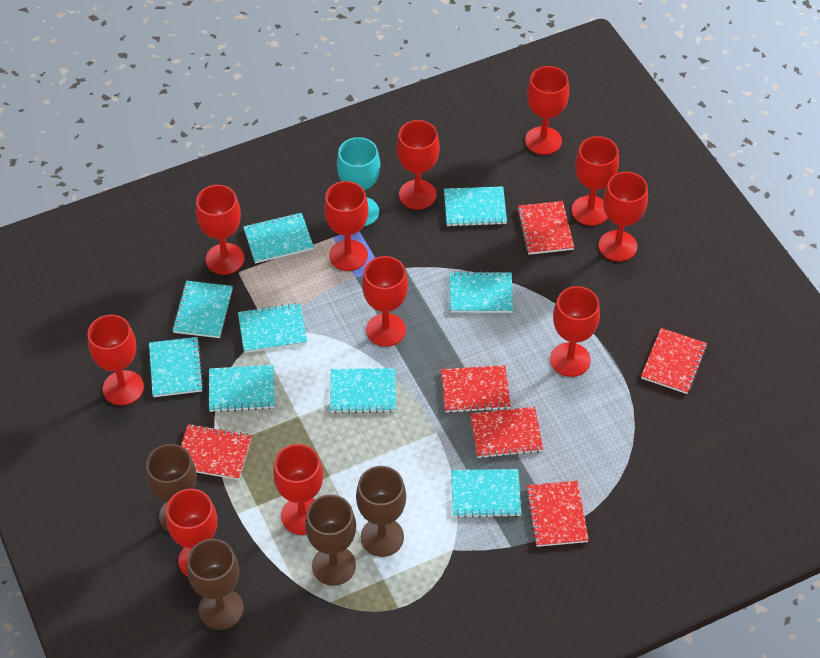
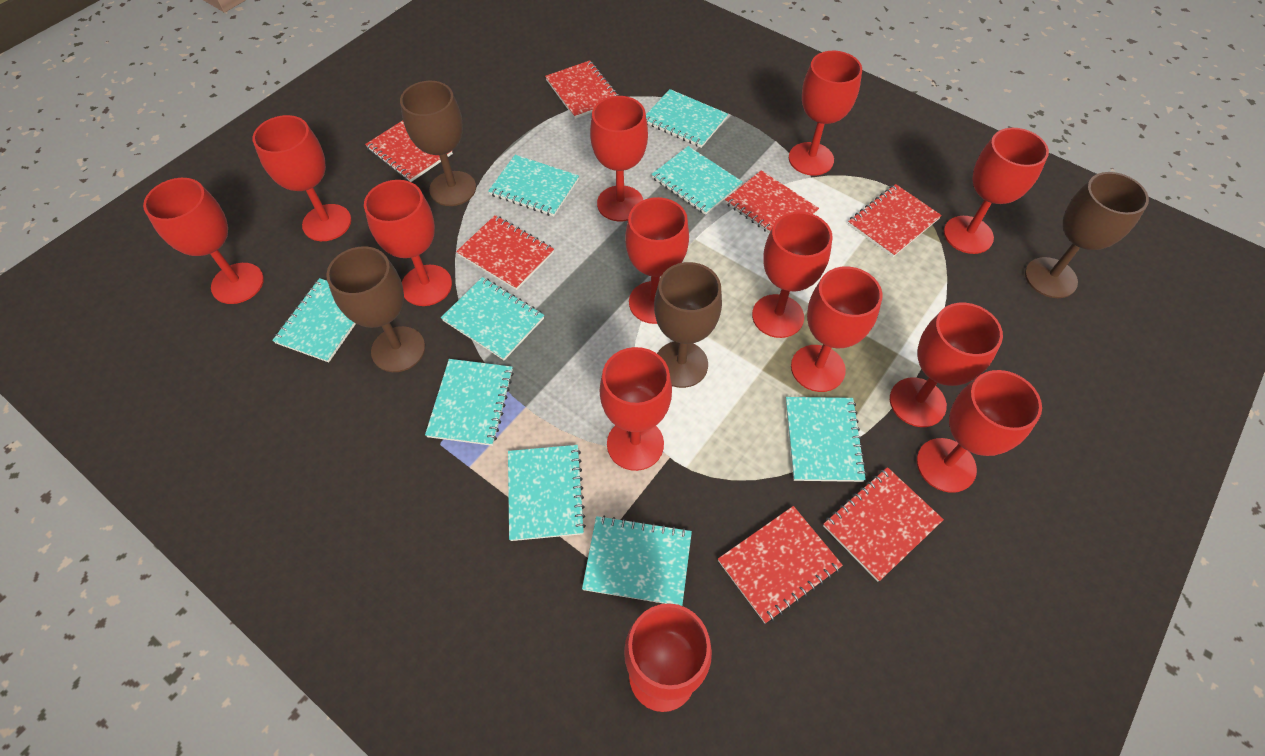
red goblet: 11 -> 13
red notebook: 6 -> 7
turquoise goblet: 1 -> 0

